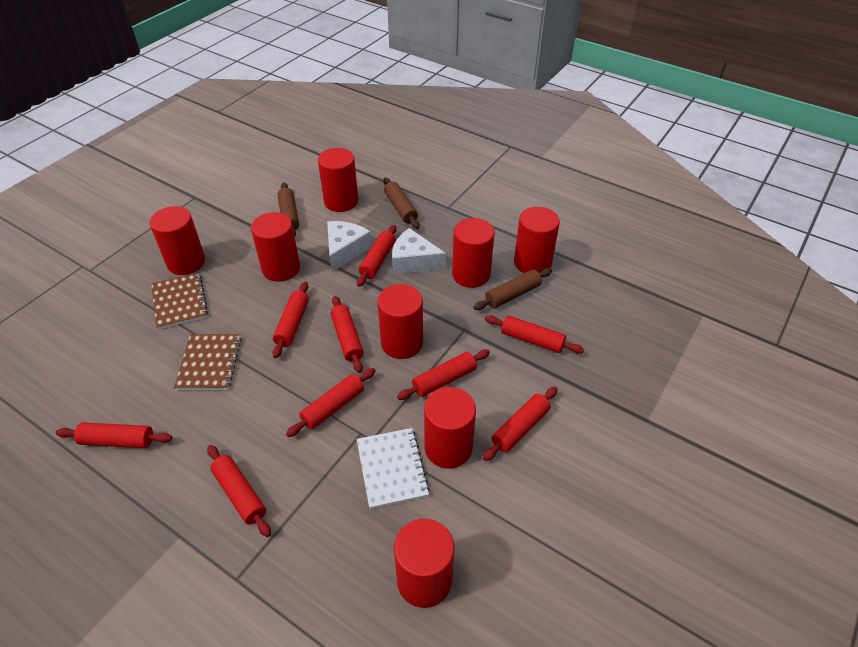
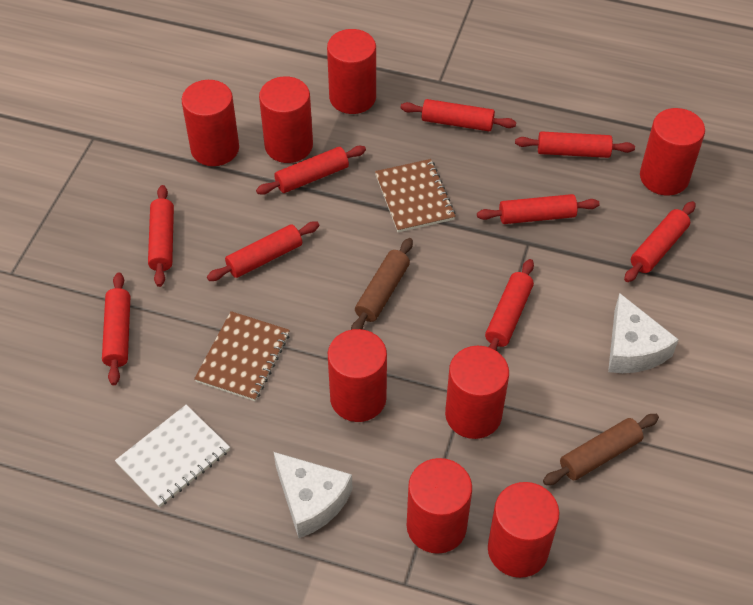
brown rolling pin: 3 -> 2

